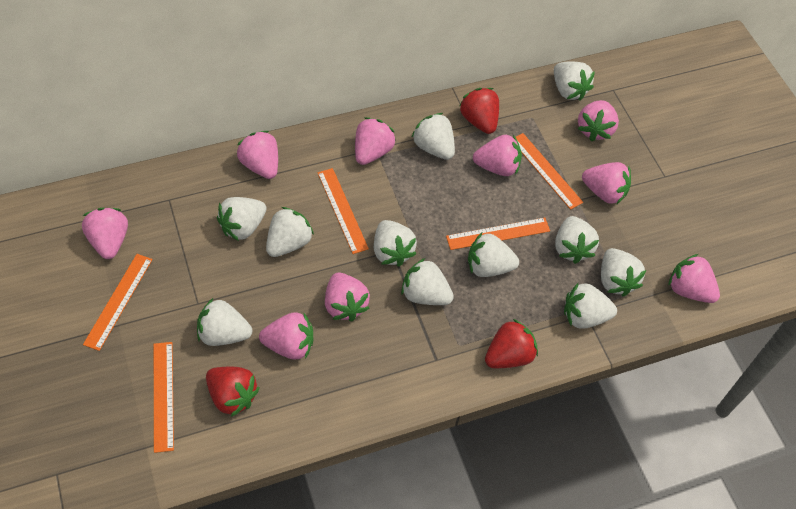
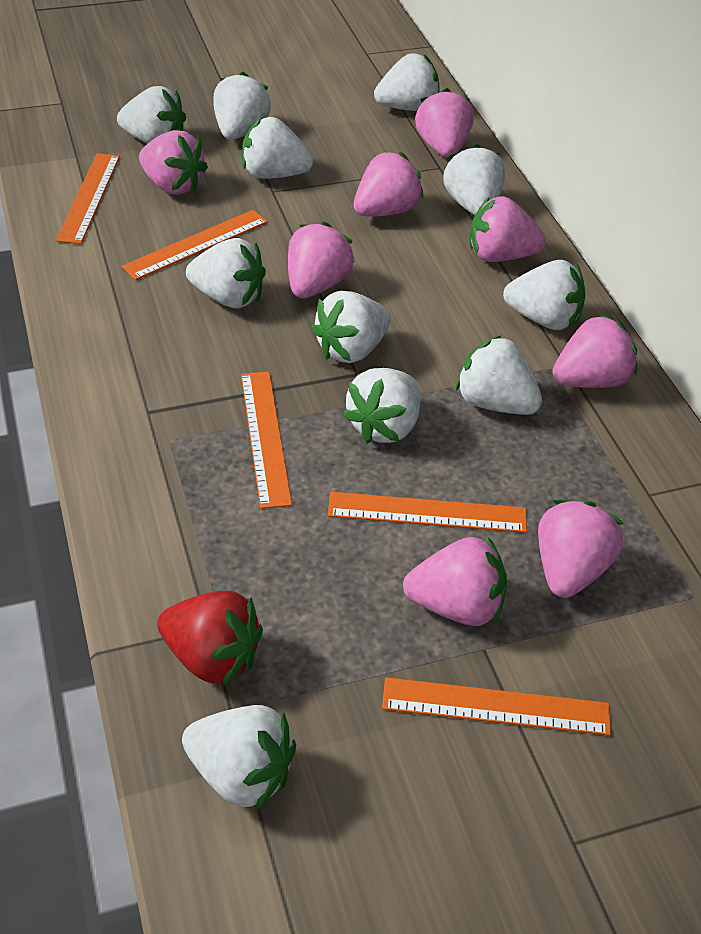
pink strawberry: 9 -> 8
red strawberry: 3 -> 1

